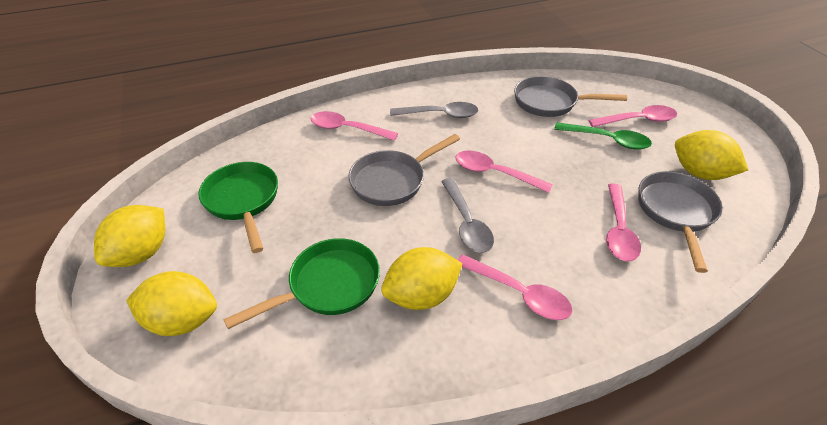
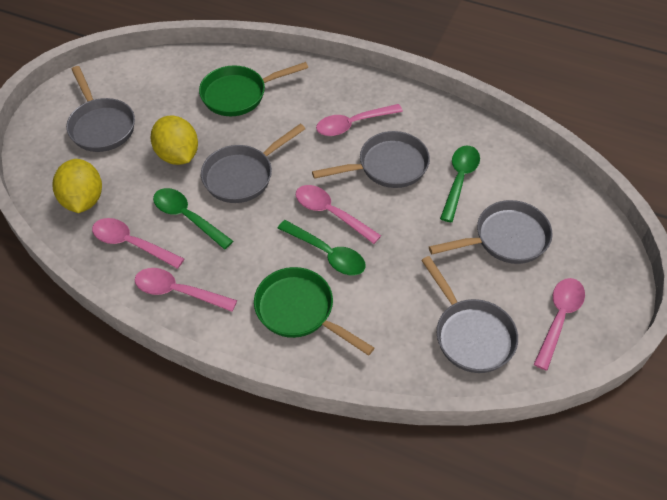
green spoon: 1 -> 3
grey pan: 3 -> 5
grey spoon: 2 -> 0
yellow lemon: 4 -> 2

